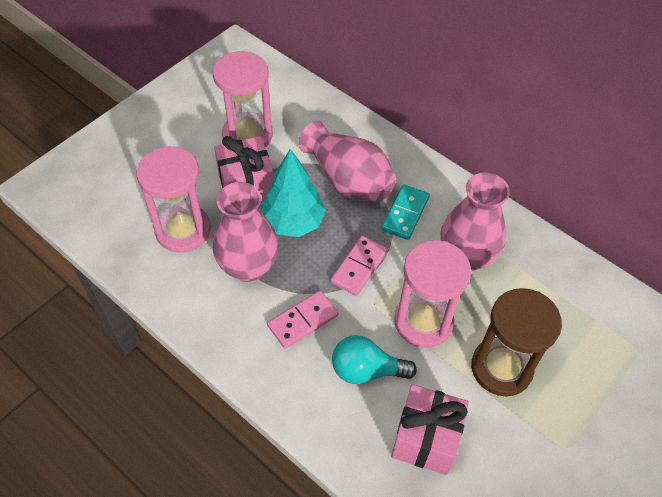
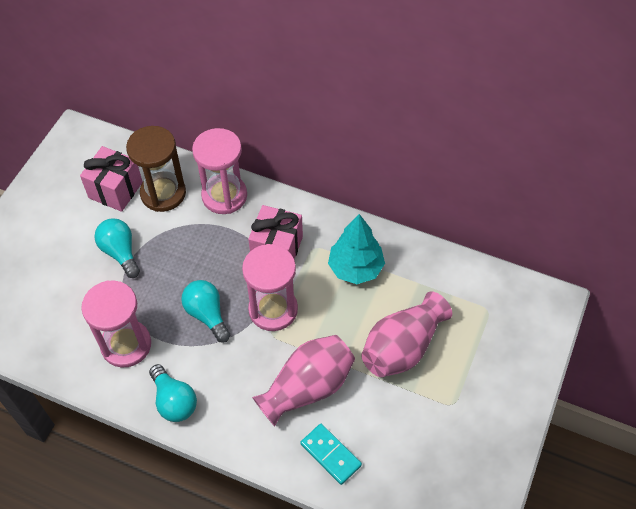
pink domino: 2 -> 0
pink vase: 3 -> 2
turquoise light bulb: 1 -> 3

